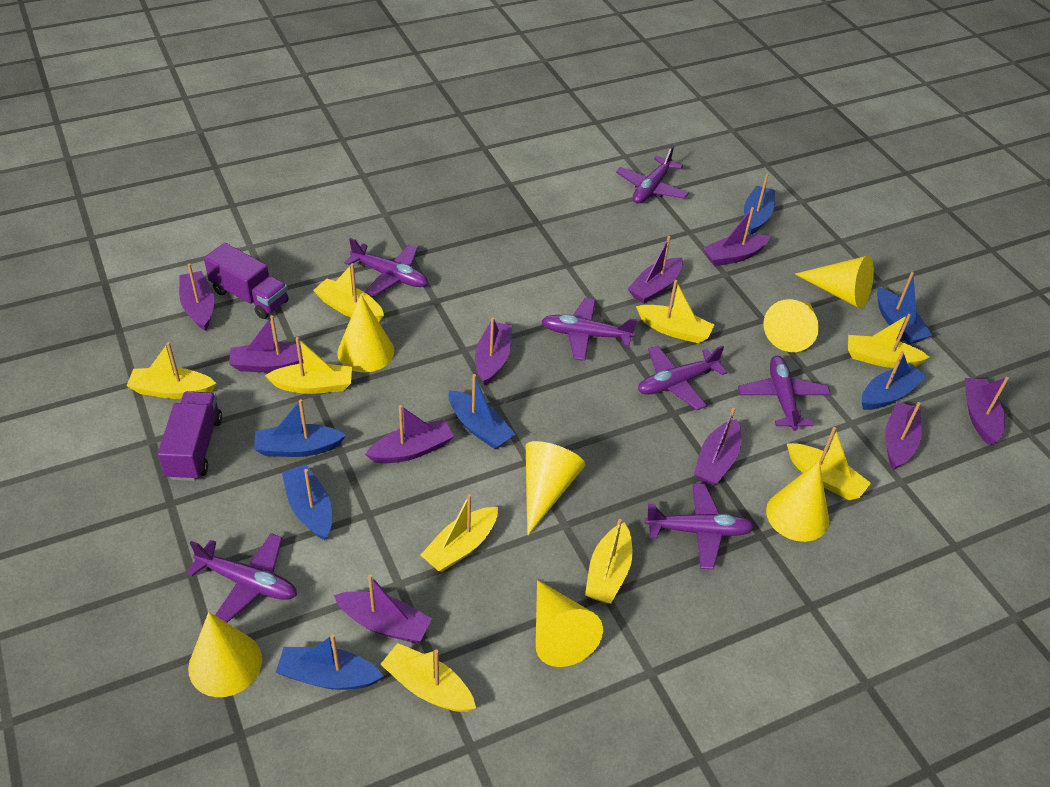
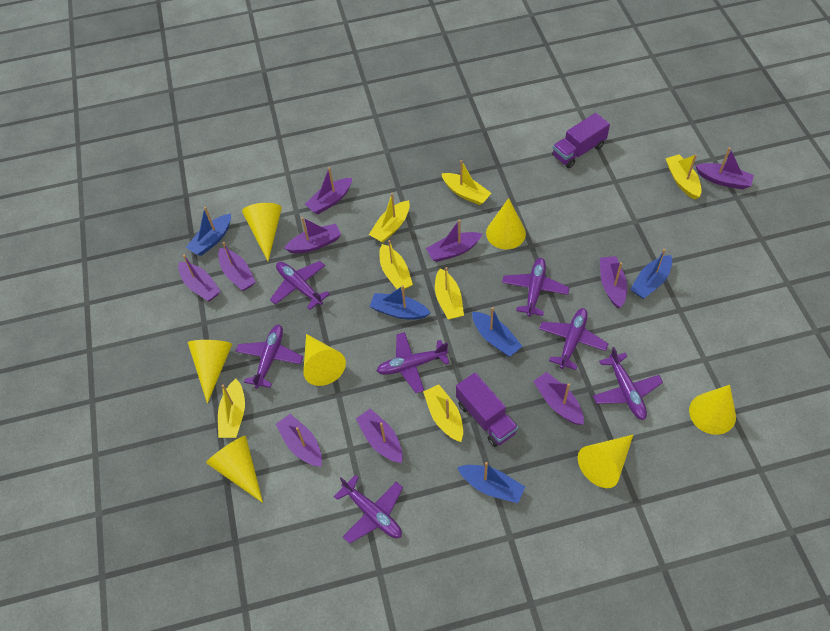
blue boat: 7 -> 5
yellow boat: 9 -> 7

